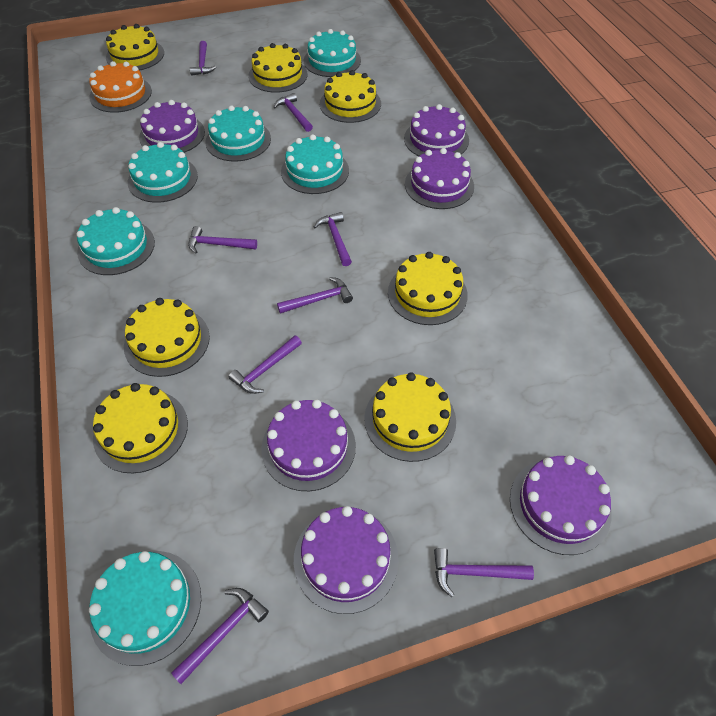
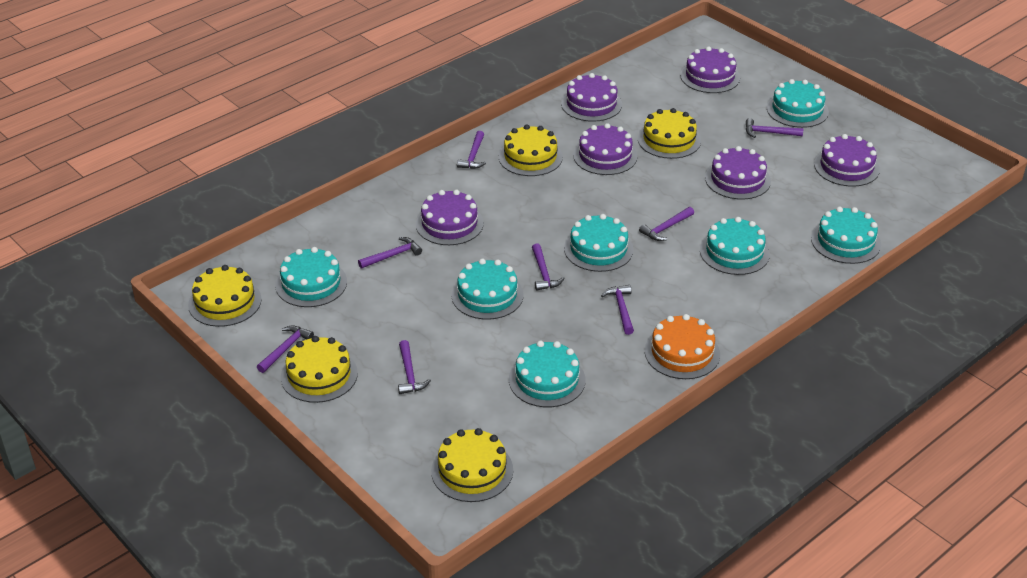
turquoise cake: 6 -> 7
yellow cake: 7 -> 5

